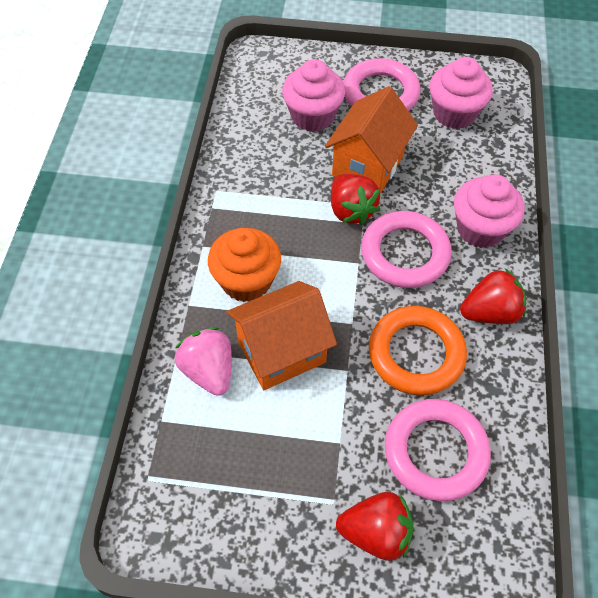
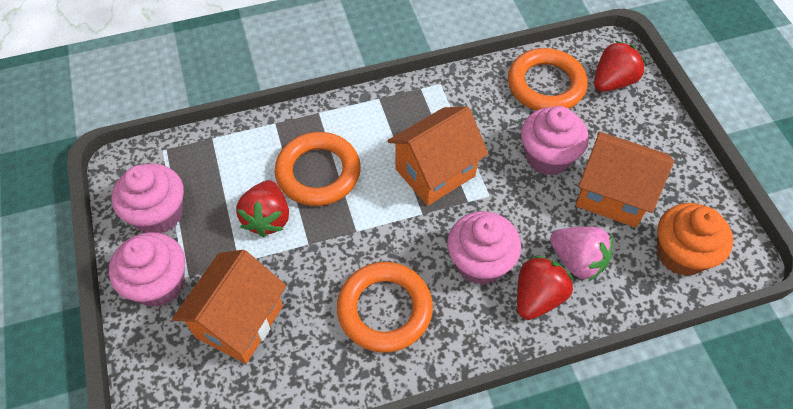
orange house: 2 -> 3
orange ring: 1 -> 3
pink cupcake: 3 -> 4
pink ring: 3 -> 0

